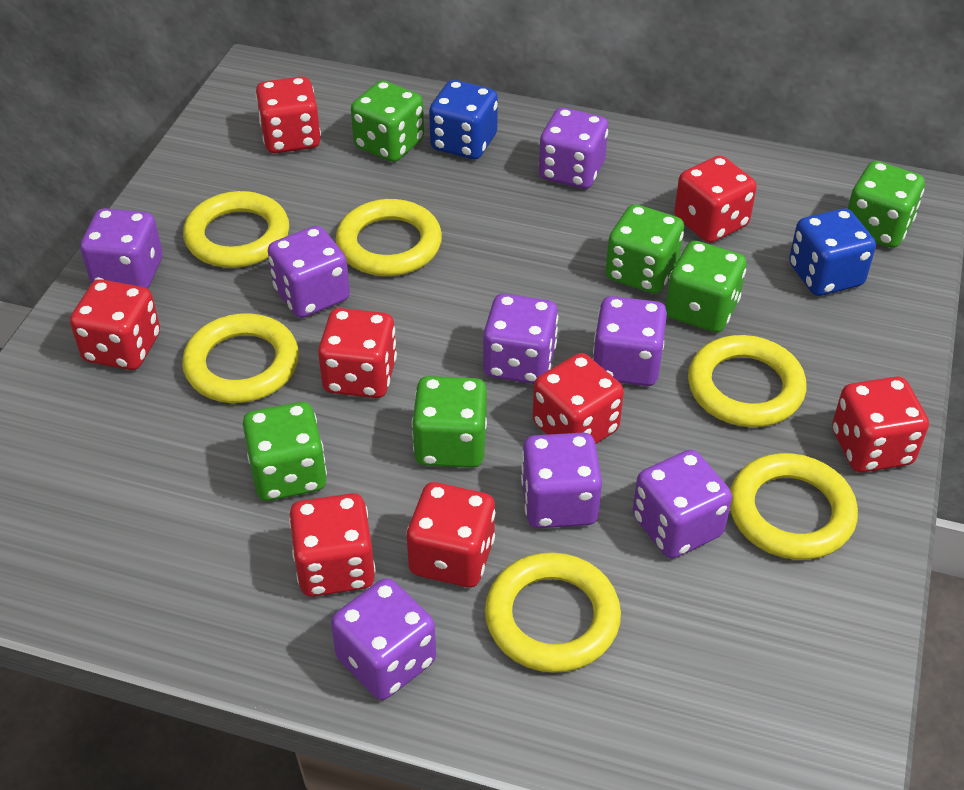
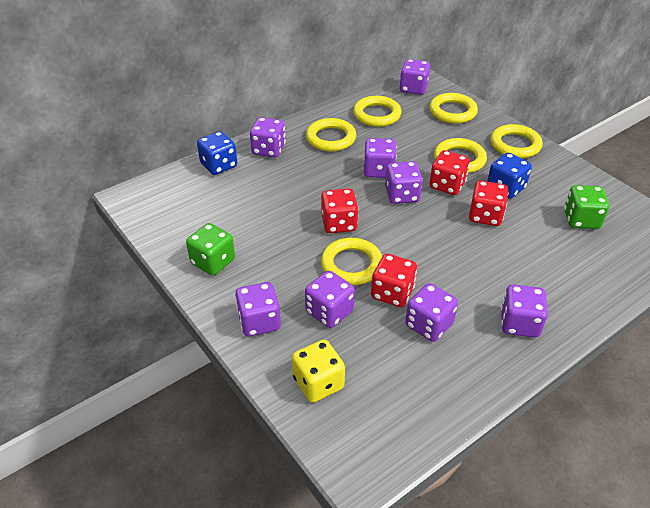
green dice: 6 -> 2
red dice: 8 -> 4
yellow dice: 0 -> 1

